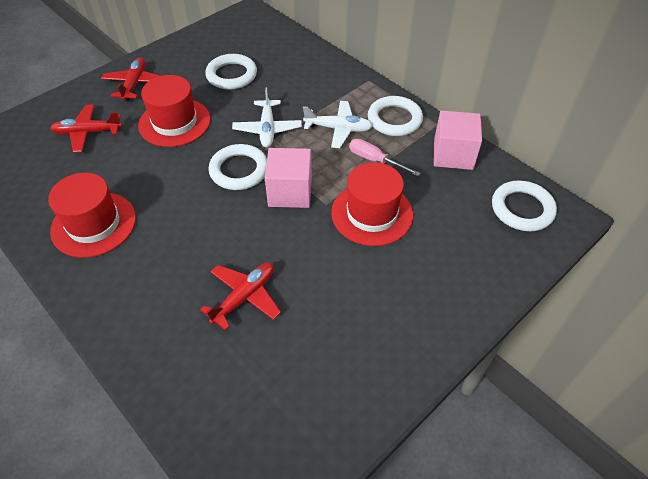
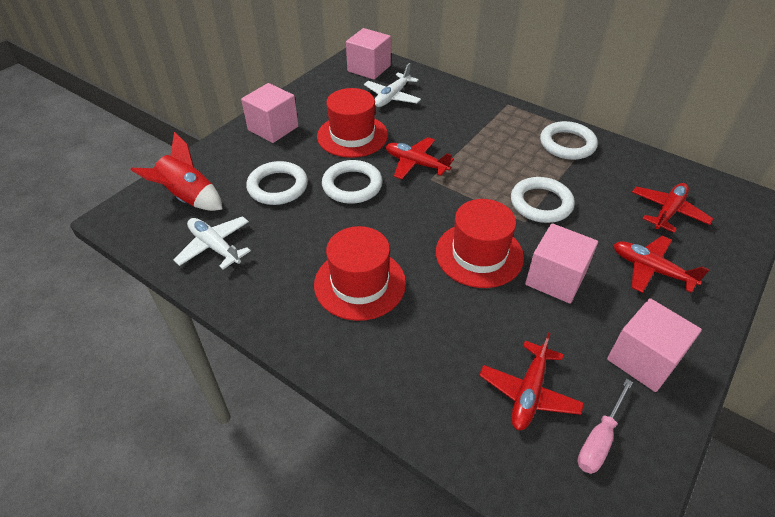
pink cube: 2 -> 4
red plane: 3 -> 4
red rocket: 0 -> 1

